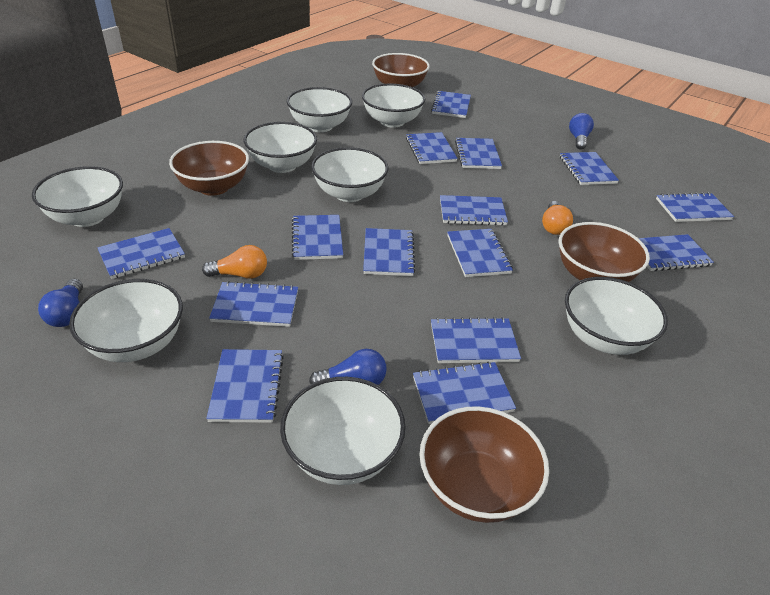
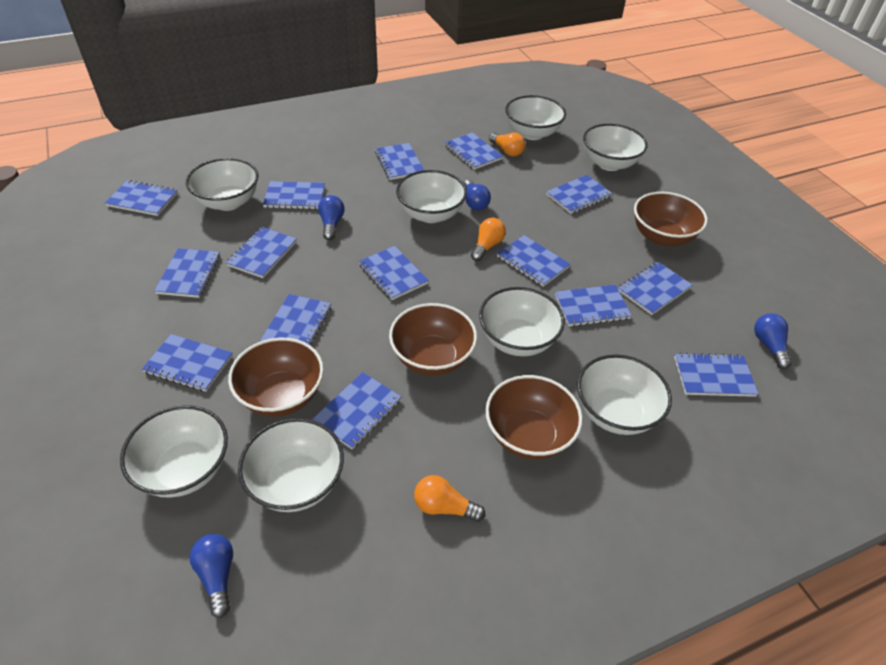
blue light bulb: 3 -> 4
orange light bulb: 2 -> 3

